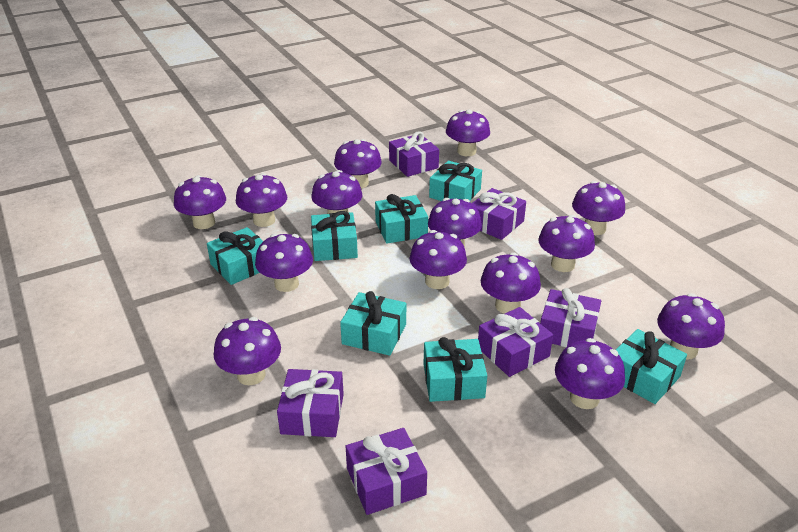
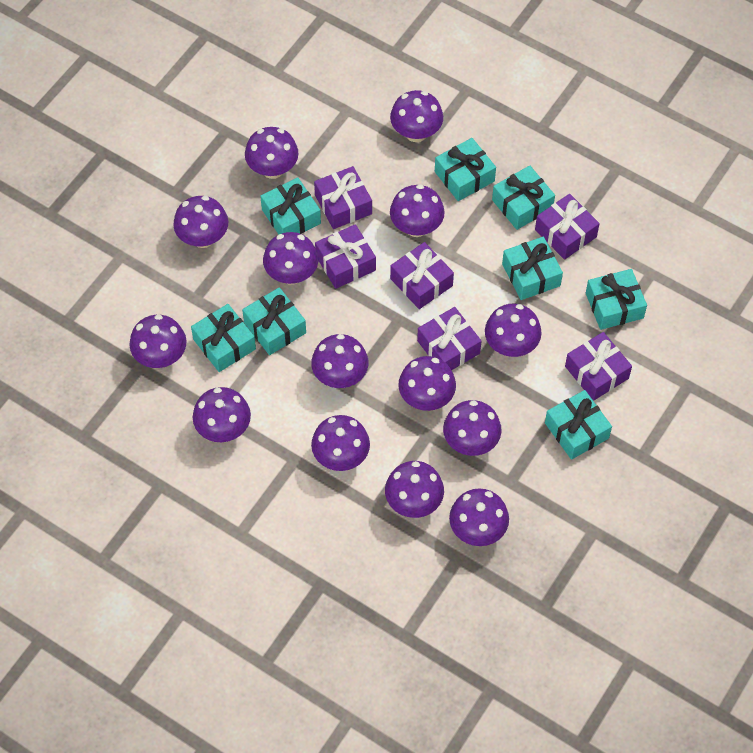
turquoise gift: 7 -> 8

